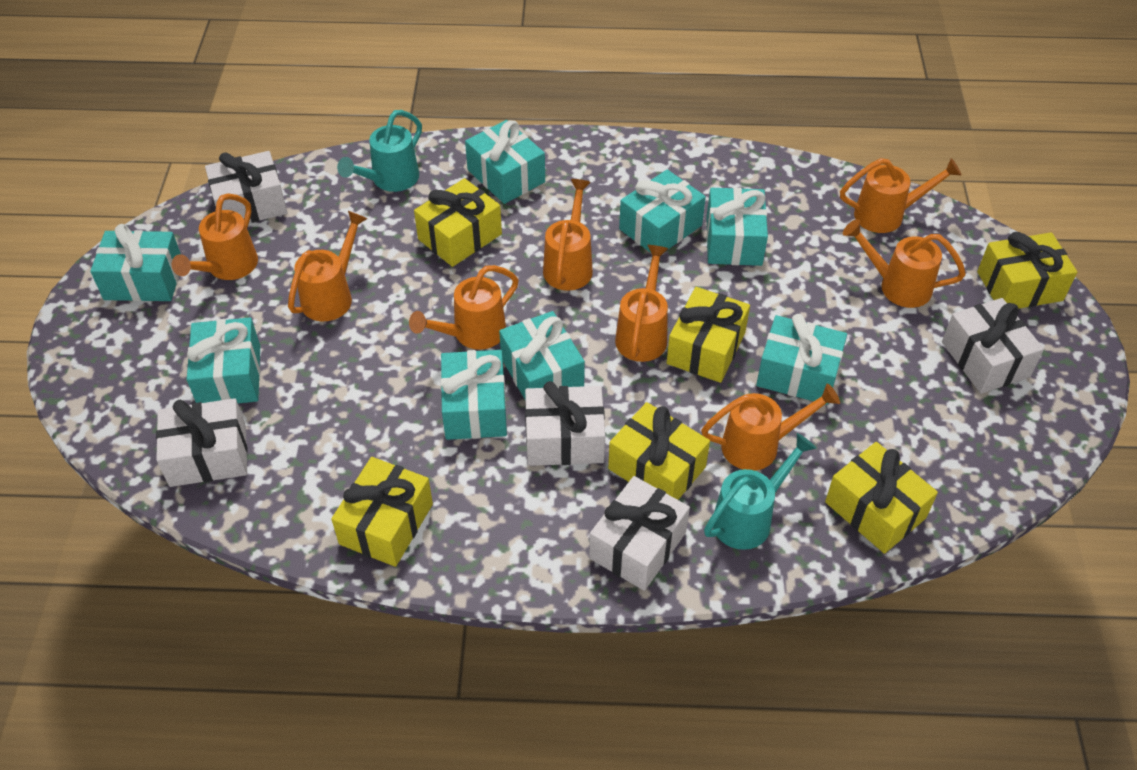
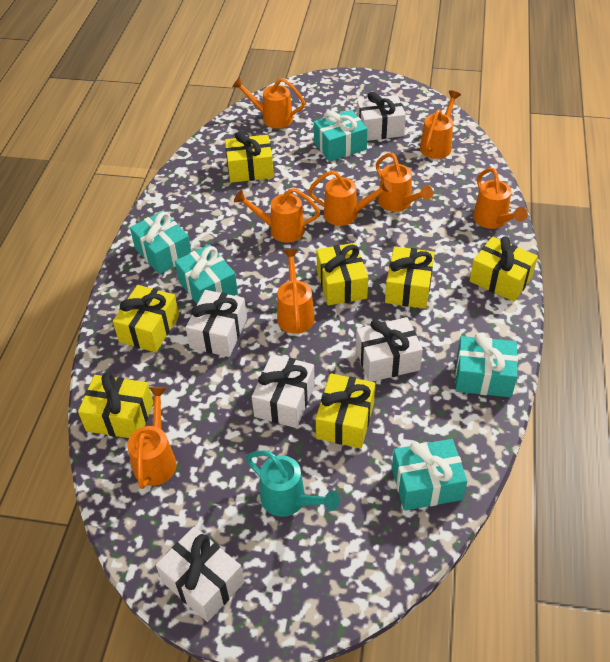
turquoise gift: 8 -> 5
turquoise watering can: 2 -> 1
yellow gift: 6 -> 7

